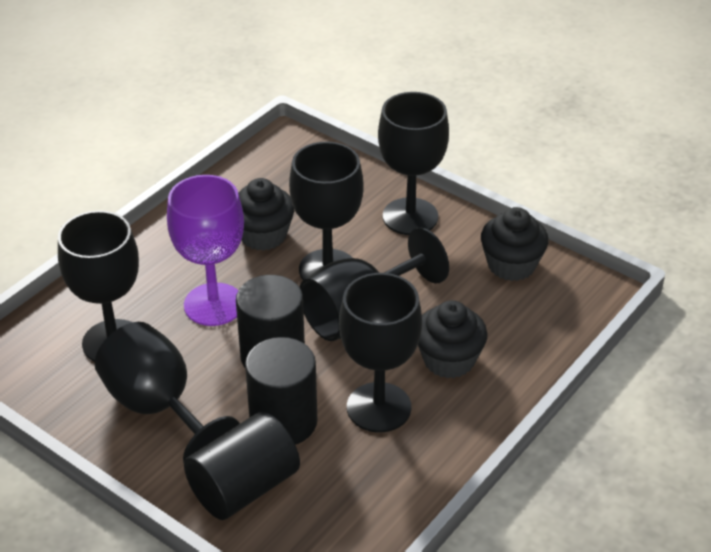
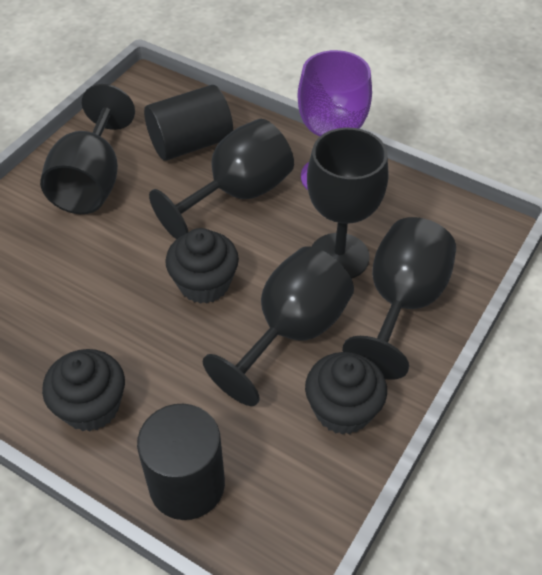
black cylinder: 3 -> 2
black goblet: 6 -> 5

